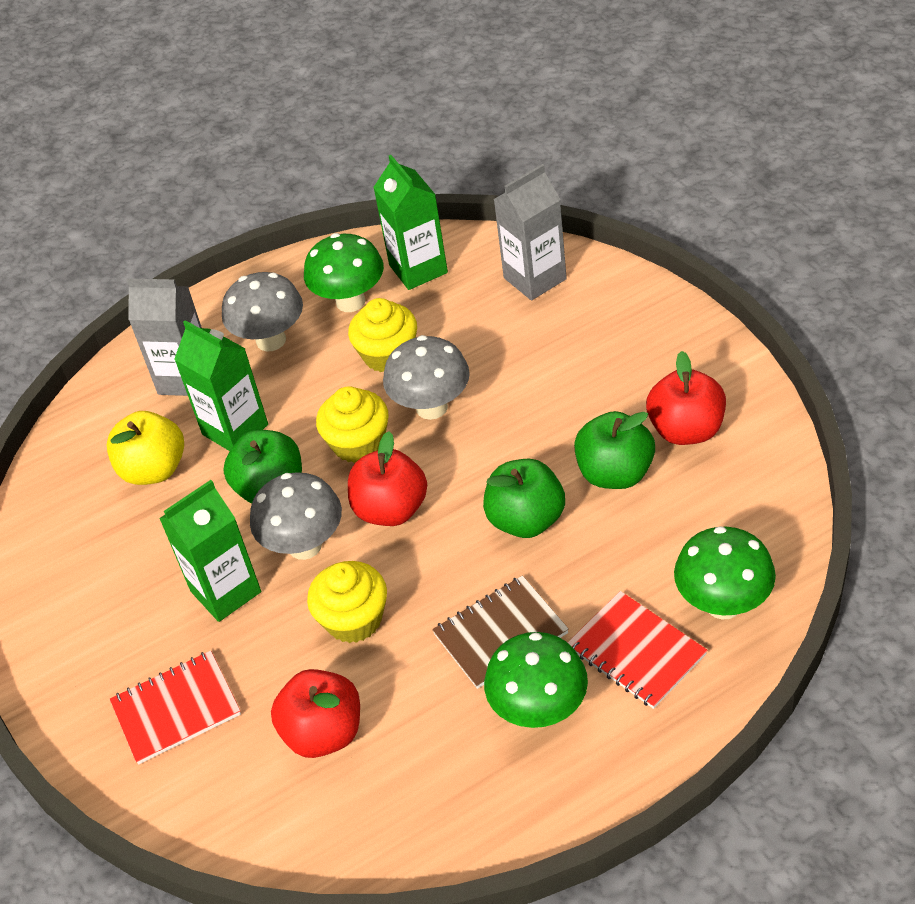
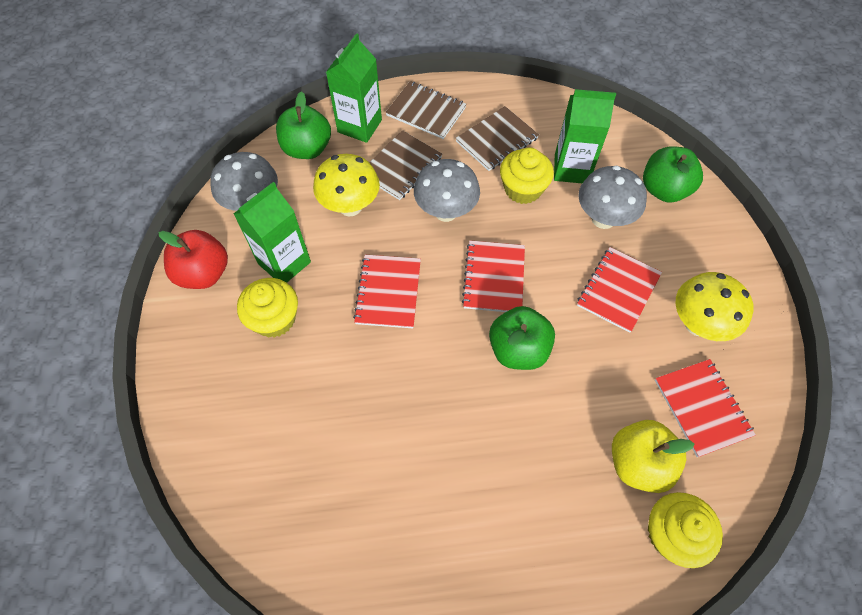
brown notebook: 1 -> 3
green mushroom: 3 -> 0
grey carton: 2 -> 0
red apple: 3 -> 1
red notebook: 2 -> 4
yellow mushroom: 0 -> 2

